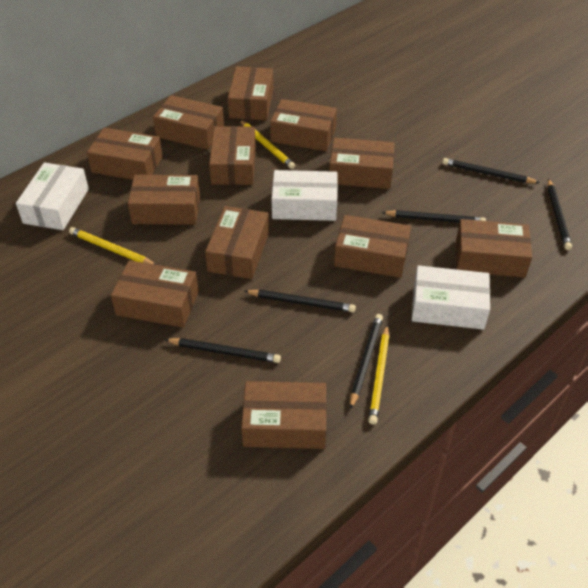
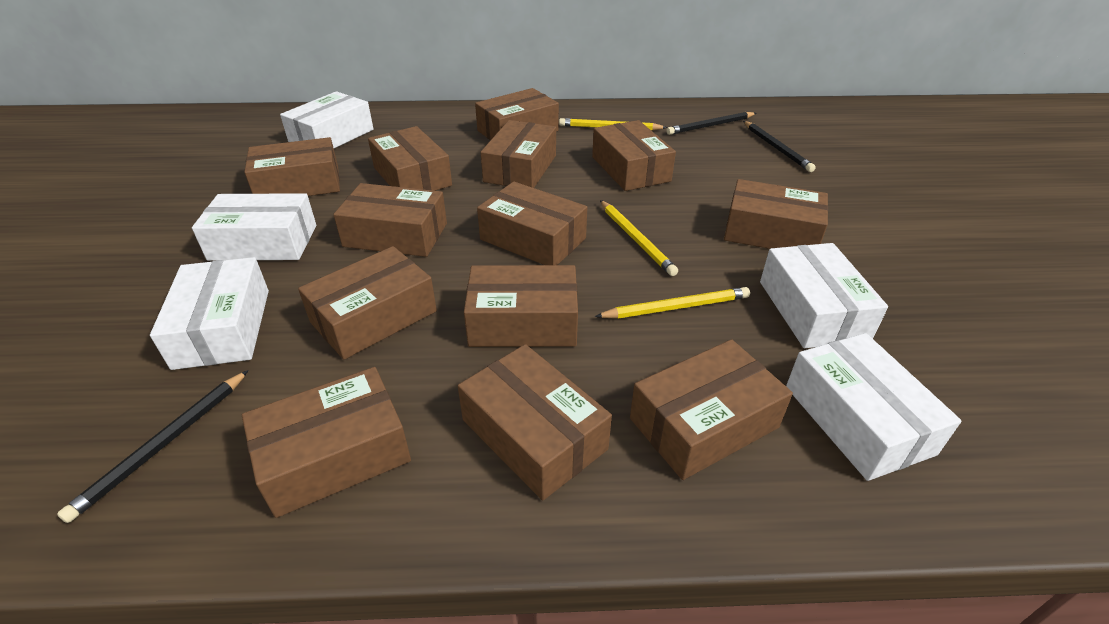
black pencil: 6 -> 3
brown box: 12 -> 13
white box: 3 -> 5

